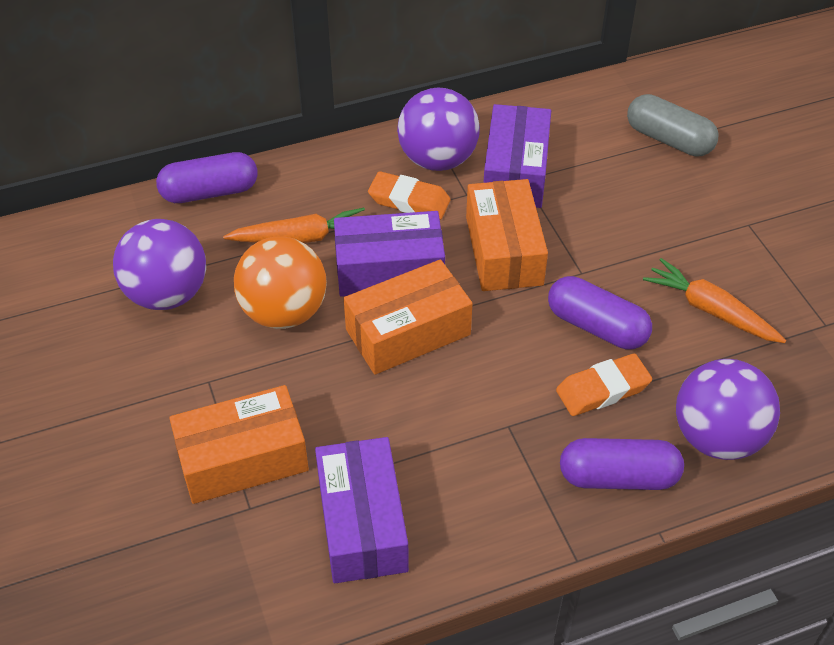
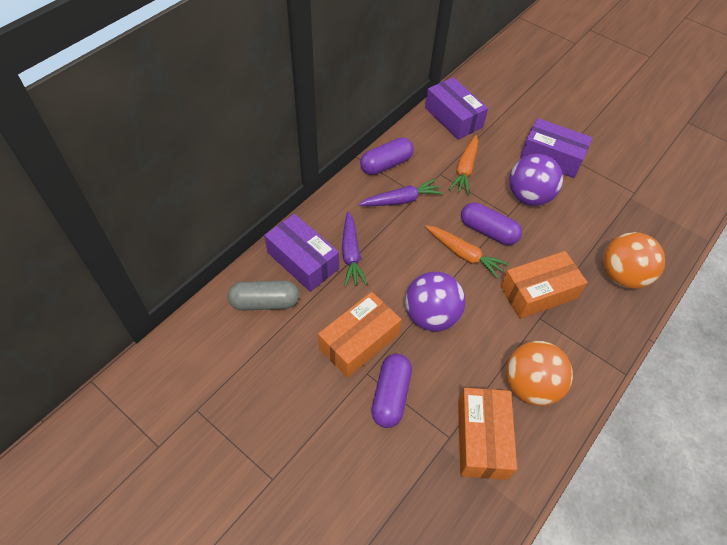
orange ball: 1 -> 2
orange eraser: 2 -> 0
purple ball: 3 -> 2
purple carrot: 0 -> 2

